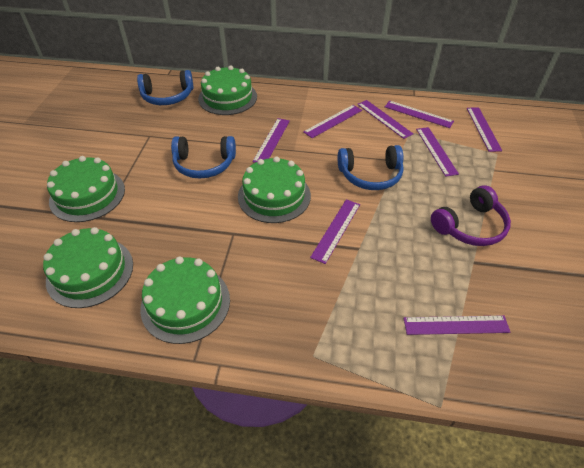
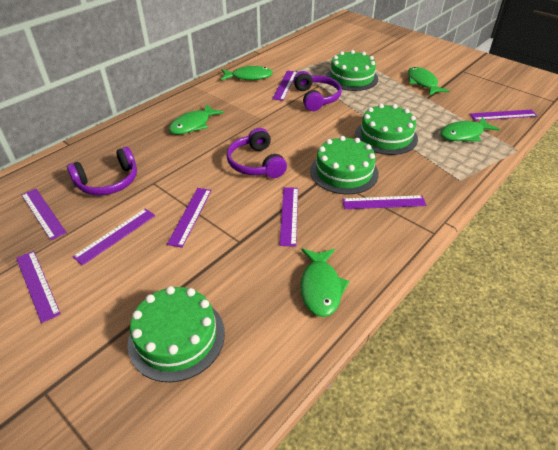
blue headphones: 3 -> 0
green cake: 5 -> 4
green fish: 0 -> 5
purple headphones: 1 -> 3

